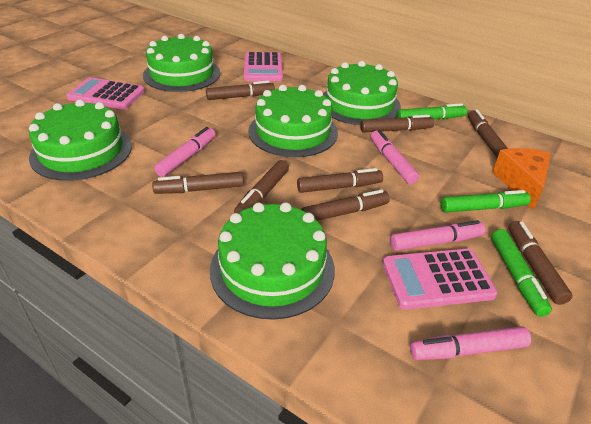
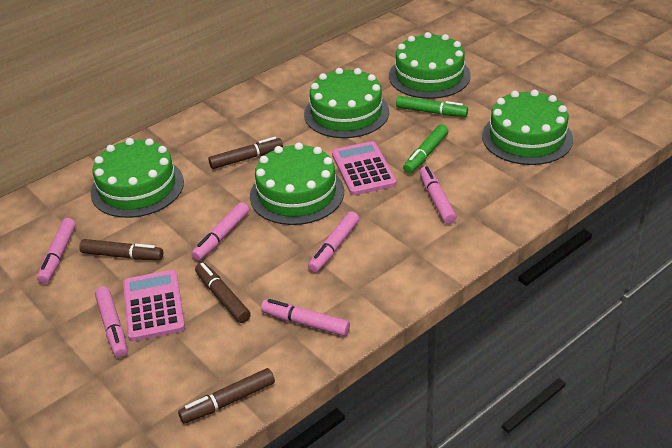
brown marker: 8 -> 4
green marker: 3 -> 2
orange cheese: 1 -> 0
pink calculator: 3 -> 2
pink marker: 4 -> 6

